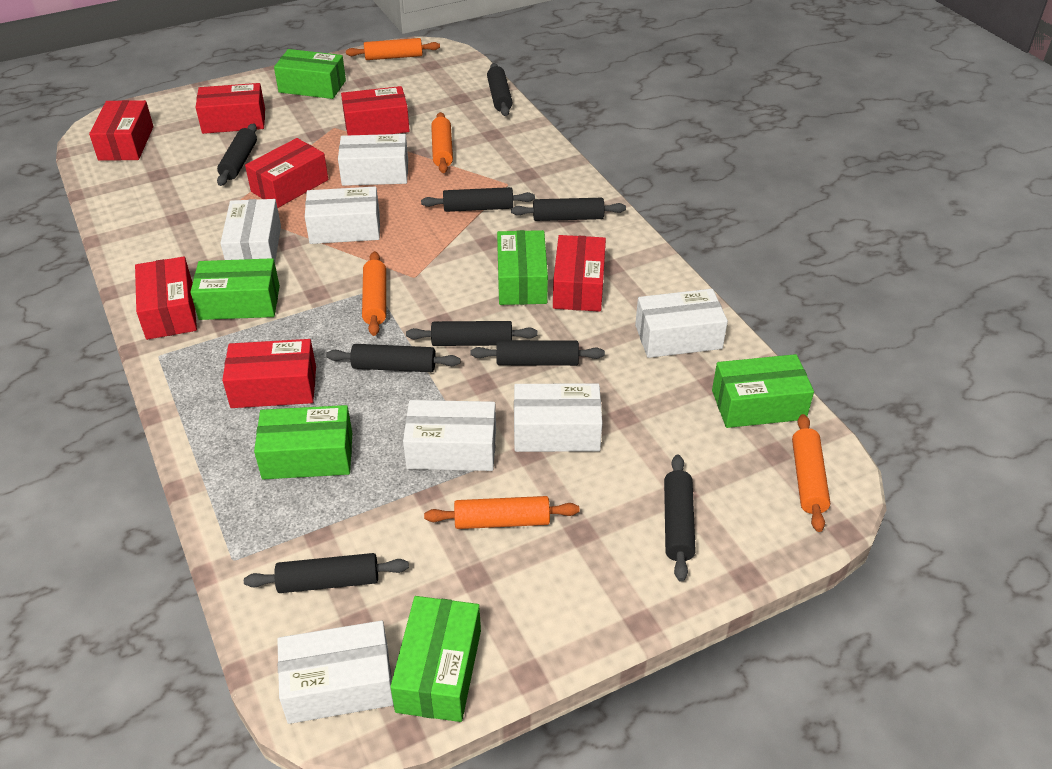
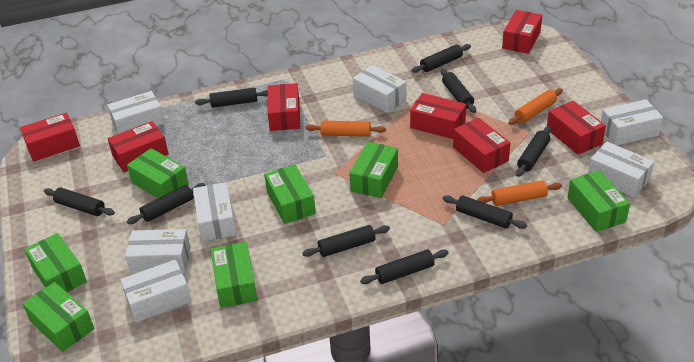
green box: 6 -> 7
orange rolling pin: 5 -> 3

